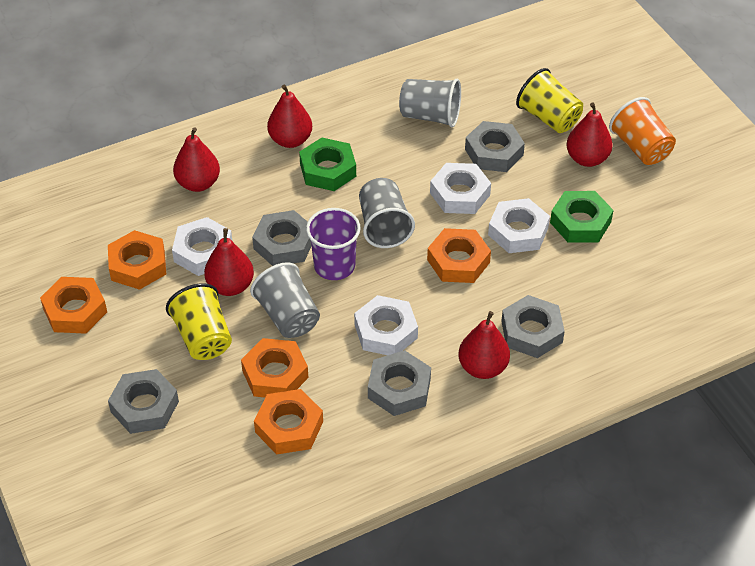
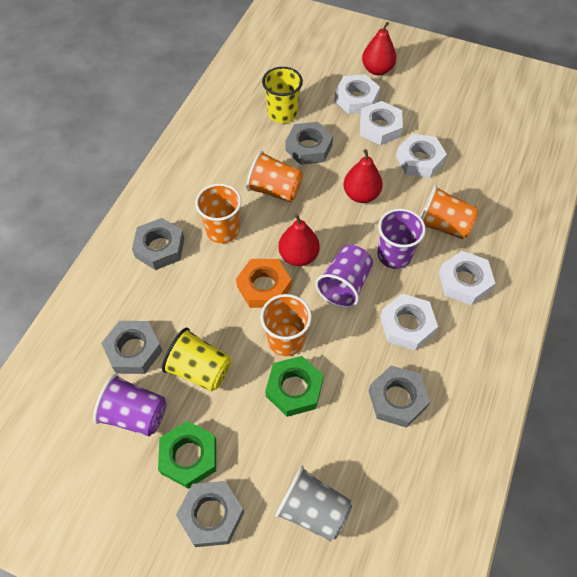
grey cup: 3 -> 1
orange cup: 1 -> 4
orange nut: 5 -> 1
purple cup: 1 -> 3
red pear: 5 -> 3
white nut: 4 -> 5

